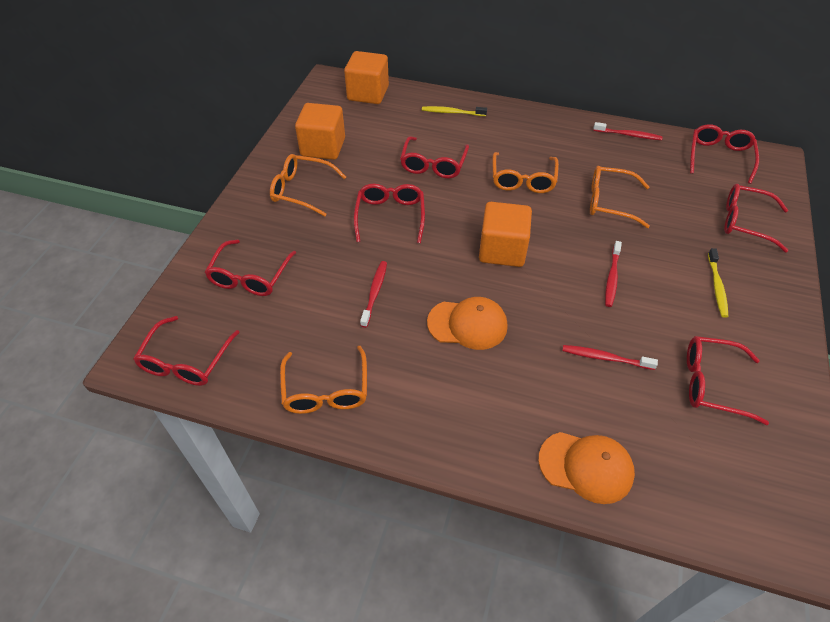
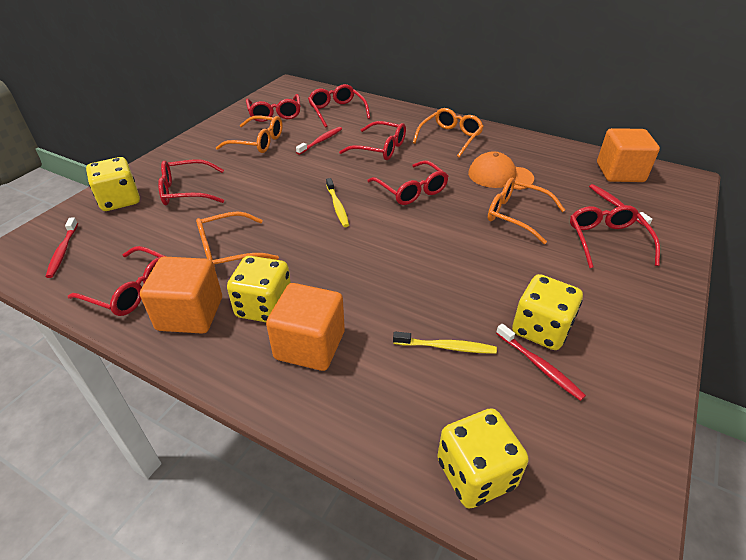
orange cap: 2 -> 1
yellow dice: 0 -> 4

